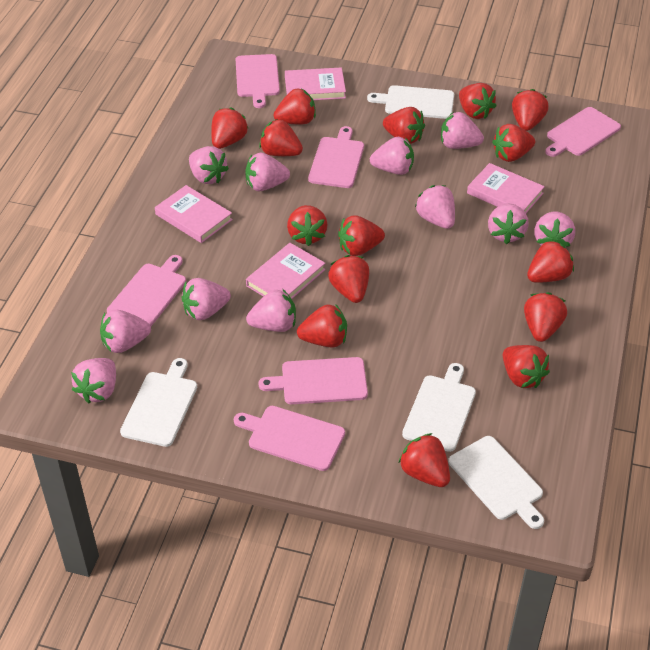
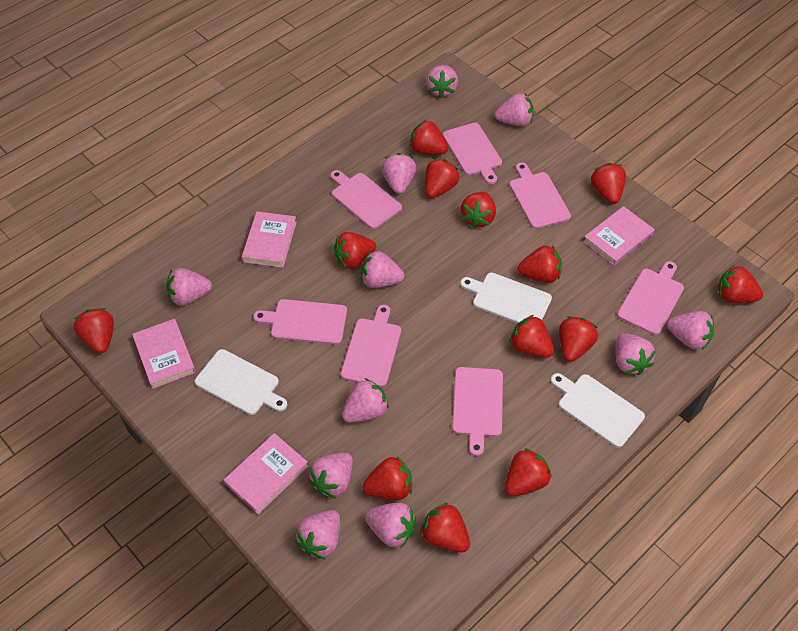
pink cutting board: 6 -> 7
red strawberry: 15 -> 13
white cutting board: 4 -> 3

